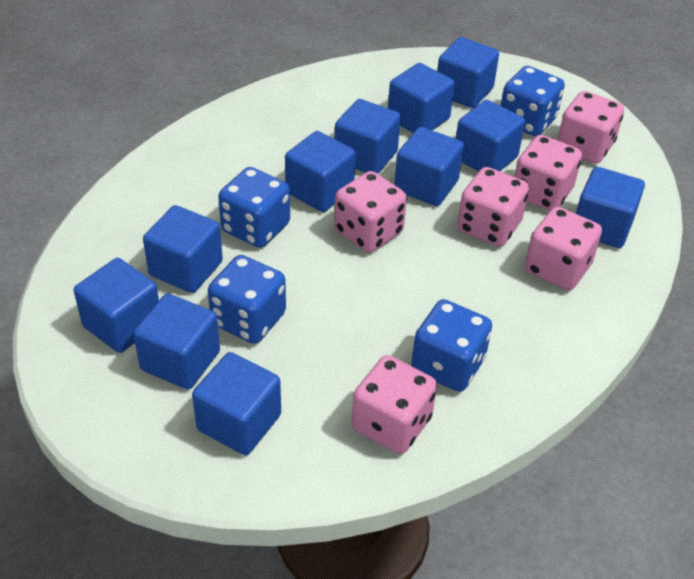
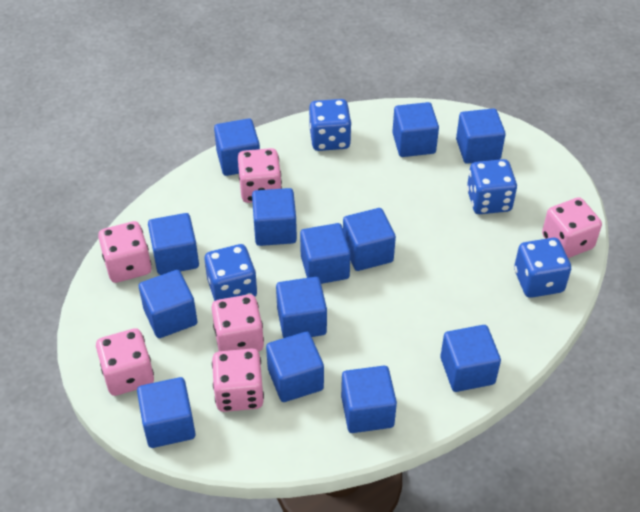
blue cube: 11 -> 13

